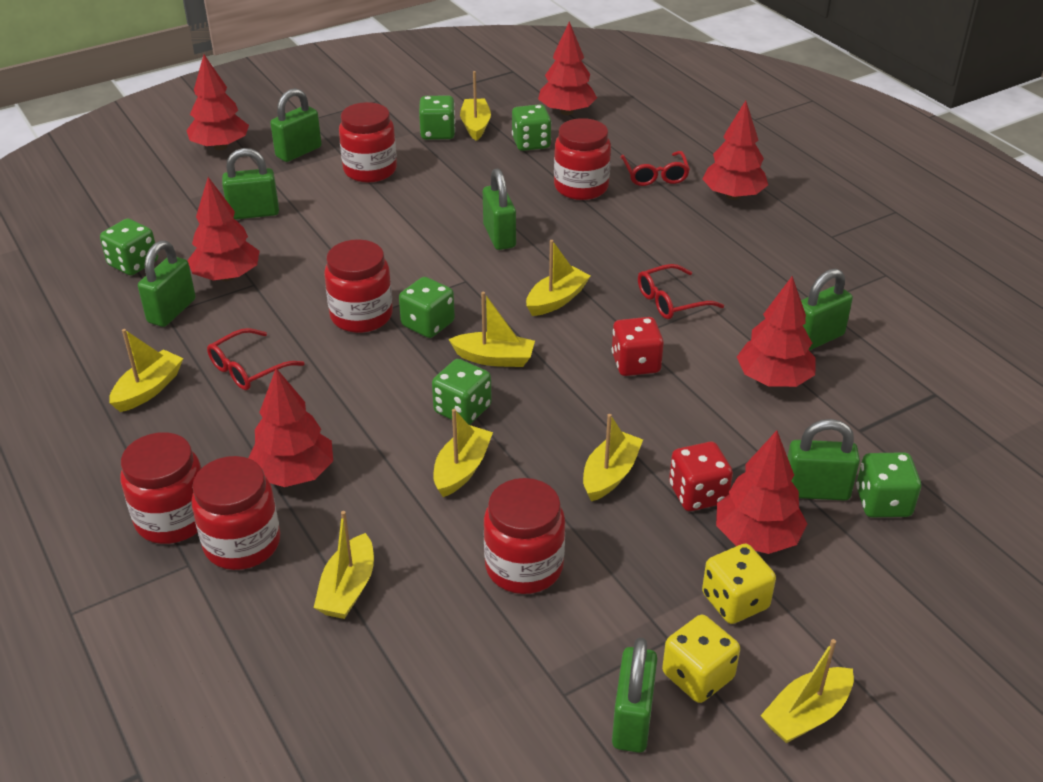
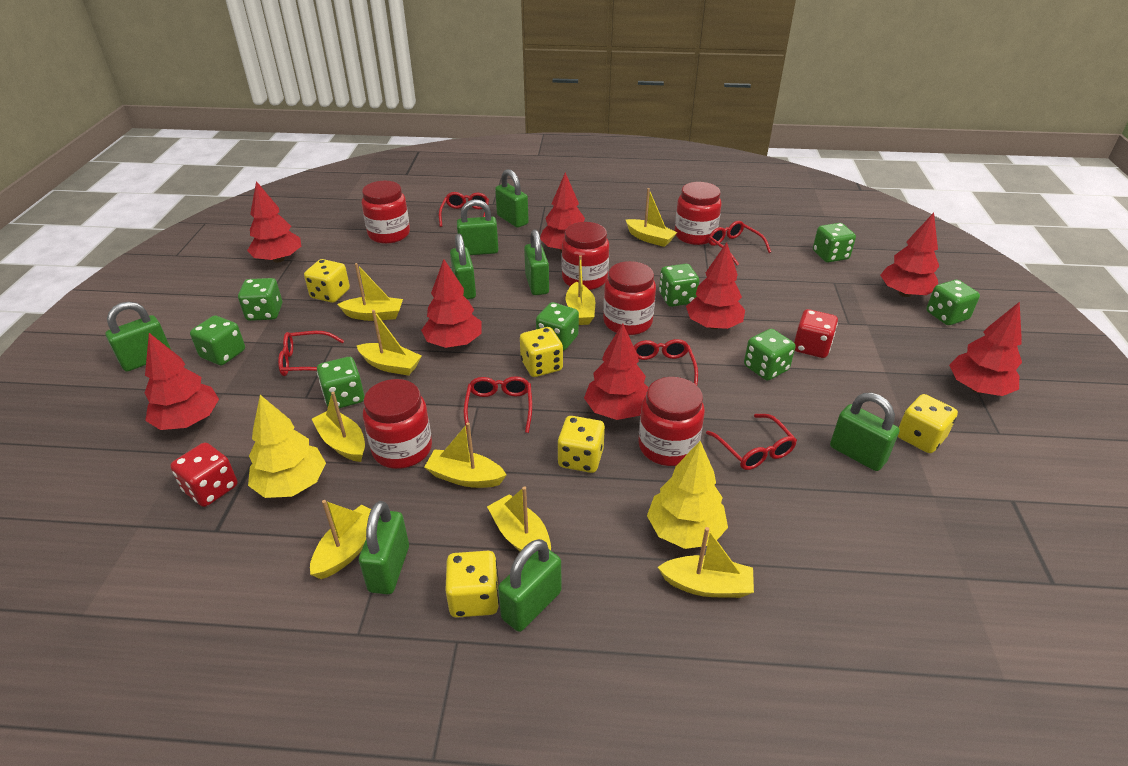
green dice: 6 -> 8
green padlock: 7 -> 8
red glasses: 3 -> 6
red tree: 7 -> 8
yellow boat: 8 -> 9
yellow dice: 2 -> 5
yellow tree: 0 -> 2

